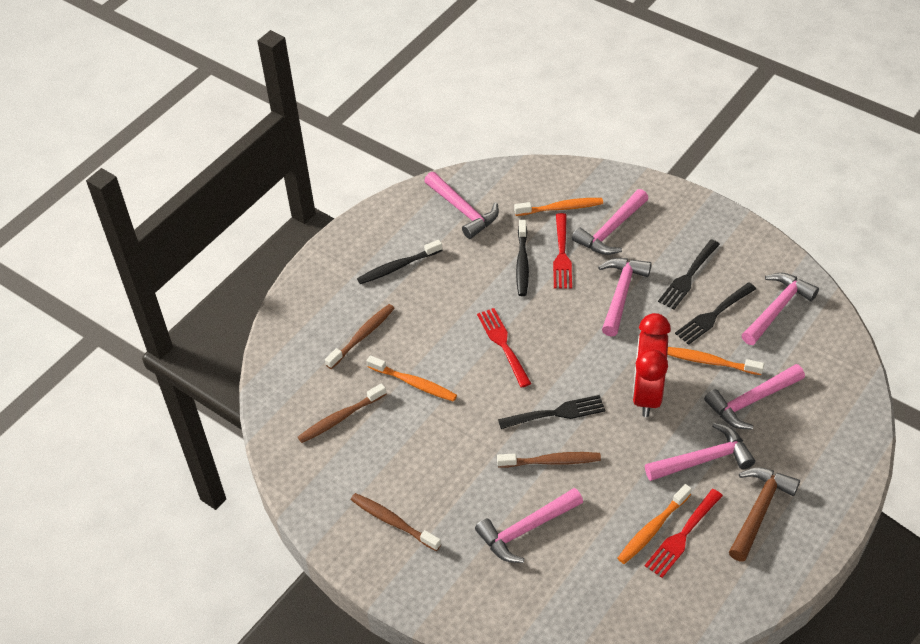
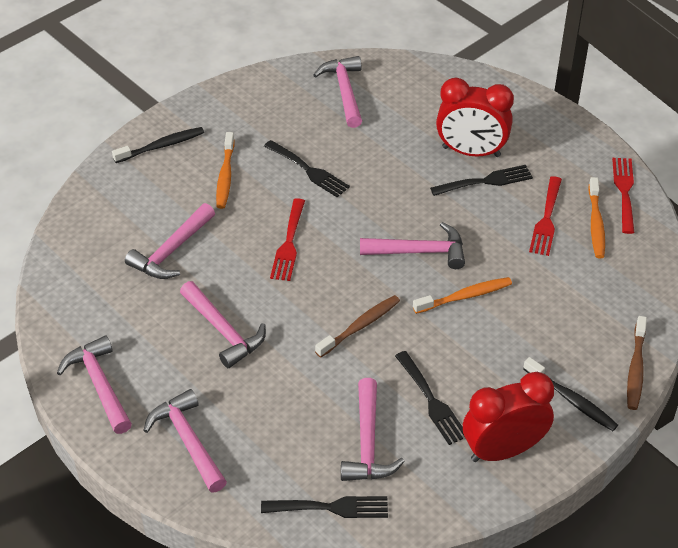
black fork: 3 -> 4
brown hammer: 1 -> 0
brown toothbrush: 4 -> 2
orange toothbrush: 4 -> 3
red clock: 1 -> 2

